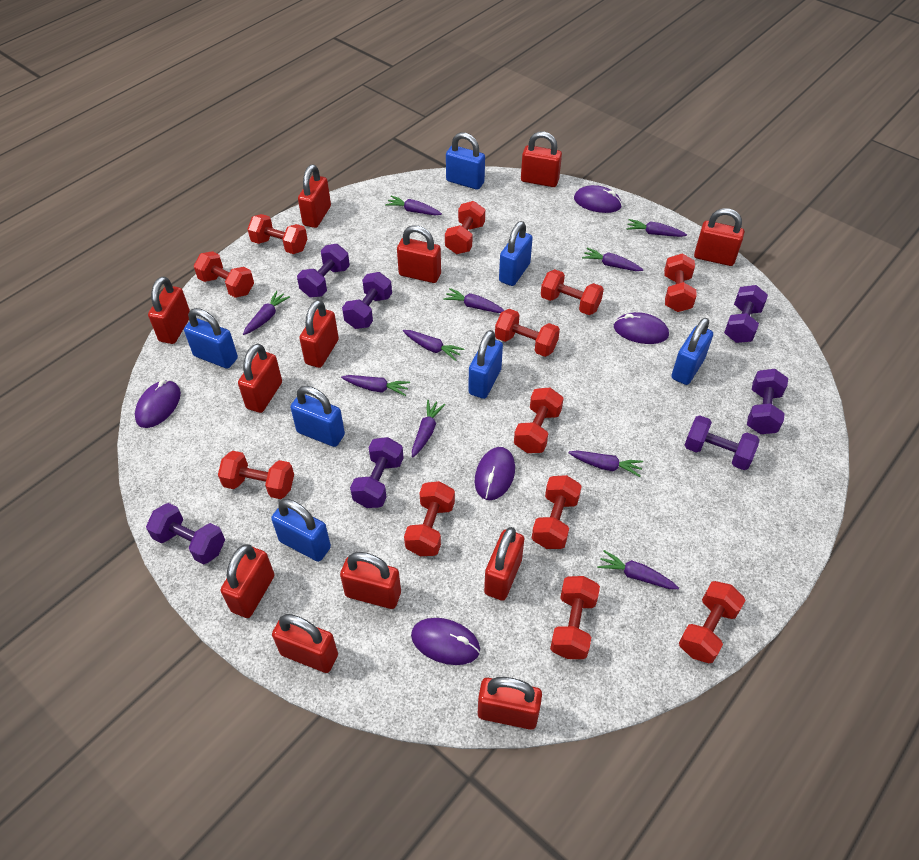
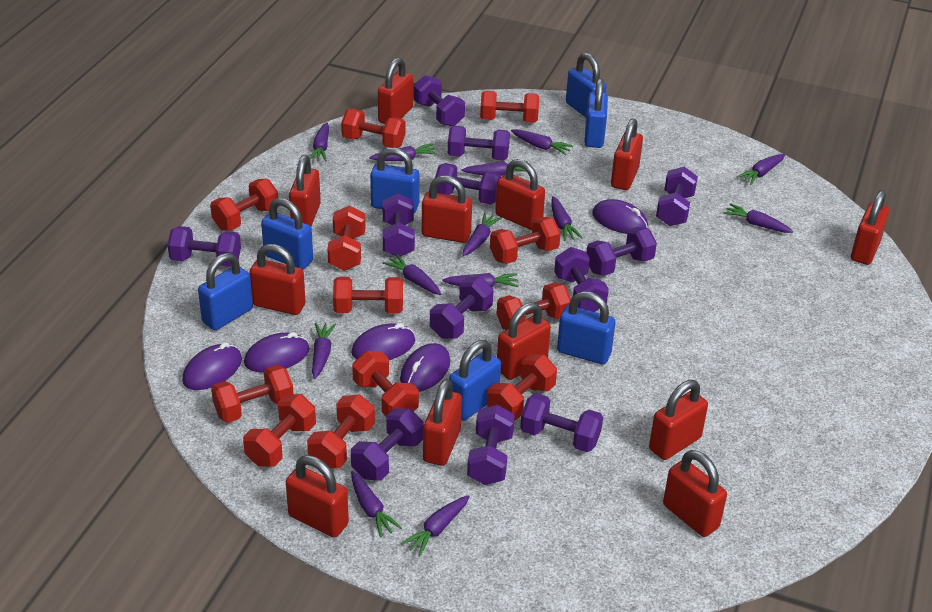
purple carrot: 10 -> 13
purple dumbbell: 7 -> 12

